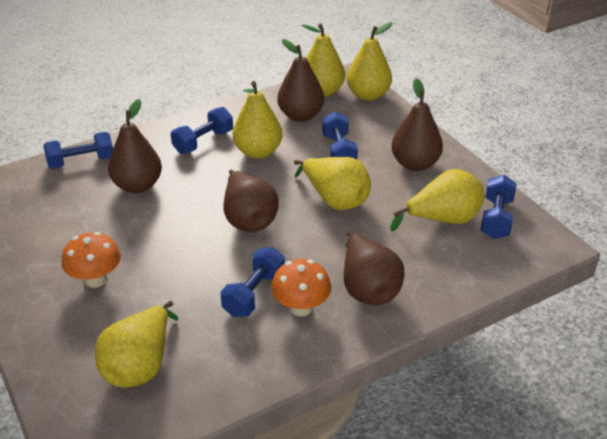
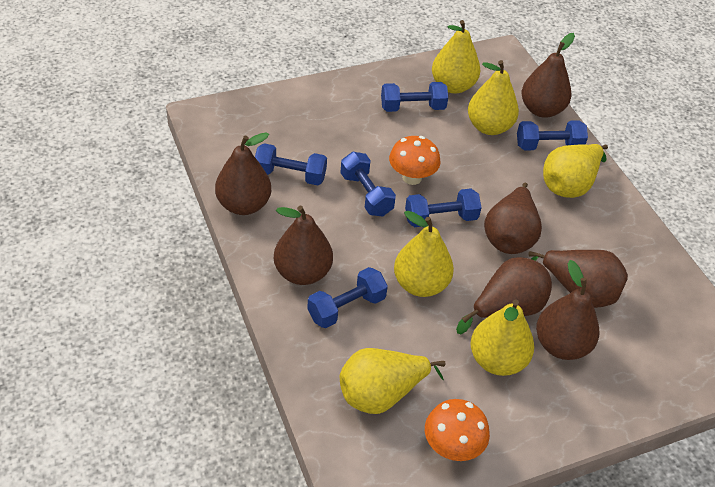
blue dumbbell: 5 -> 6
brown pear: 5 -> 7

